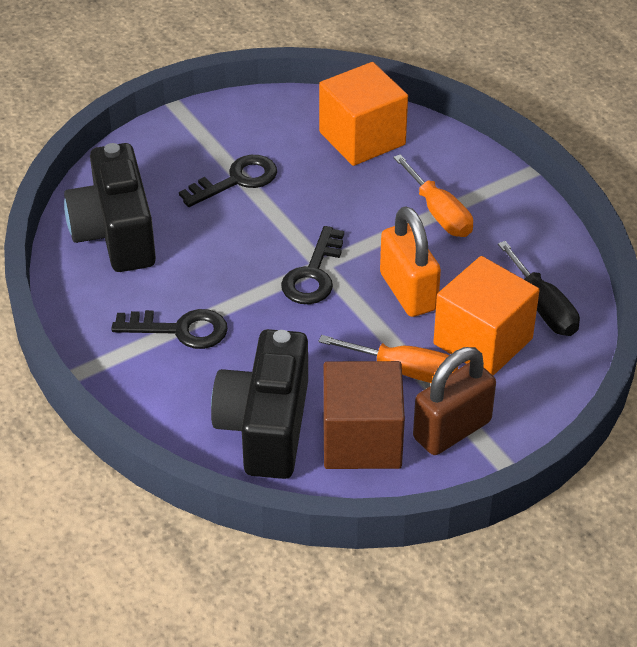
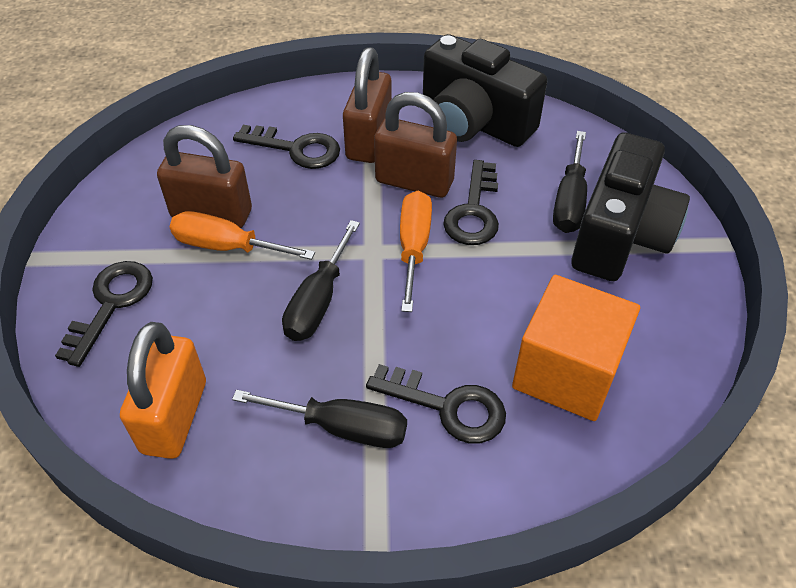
black key: 3 -> 4
black screwdriver: 1 -> 3
brown cube: 1 -> 0
brown padlock: 1 -> 3
orange cube: 2 -> 1

